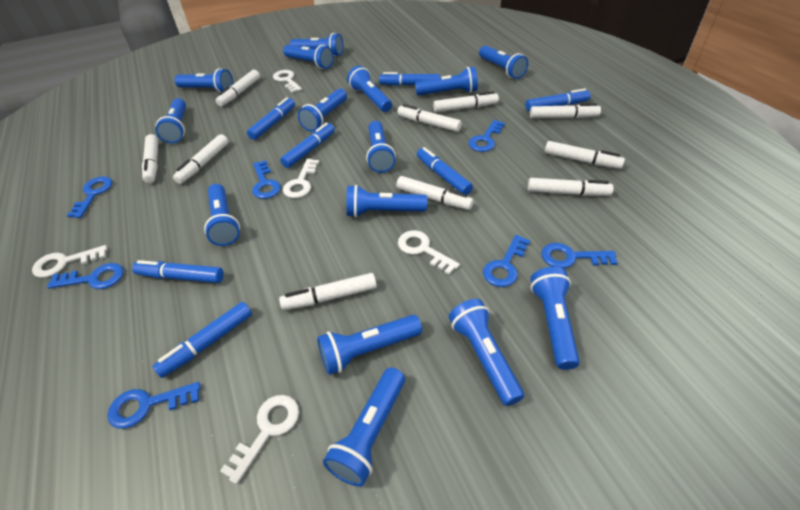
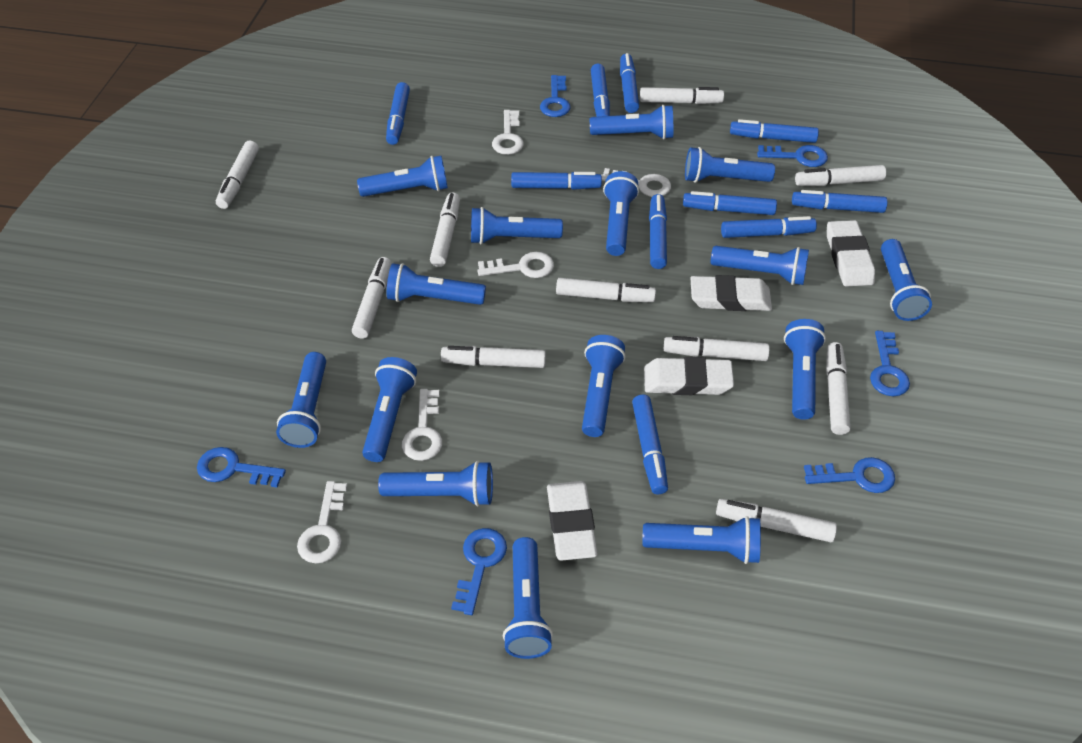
blue key: 7 -> 6
blue marker: 7 -> 10
white eraser: 0 -> 4

